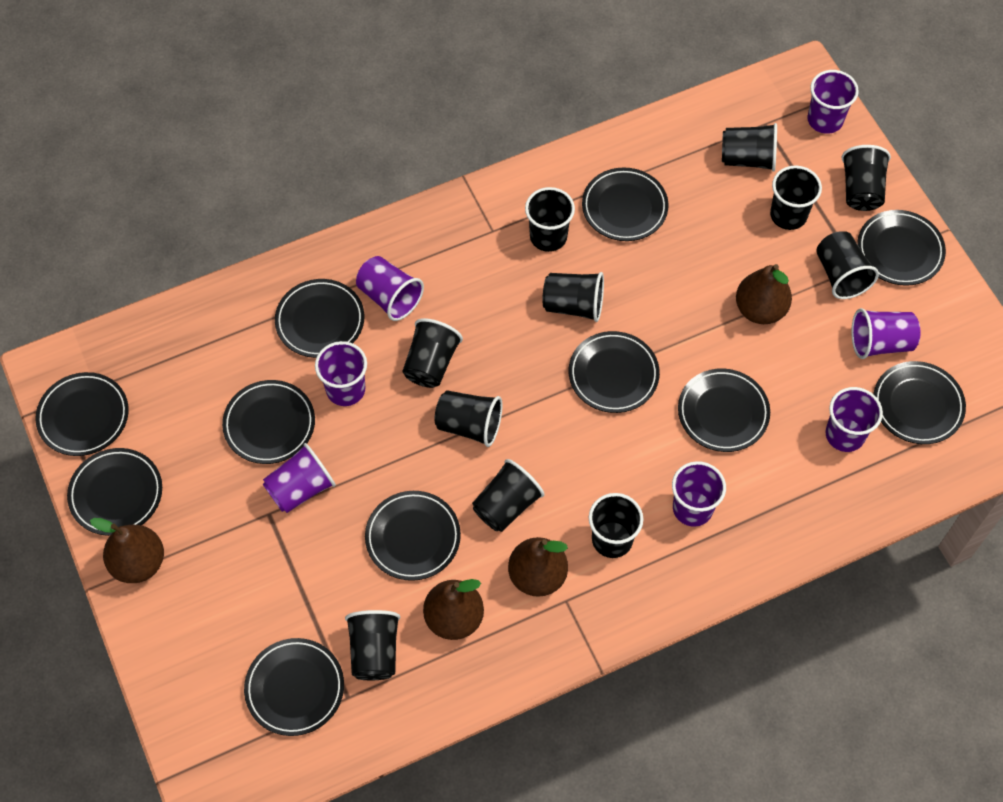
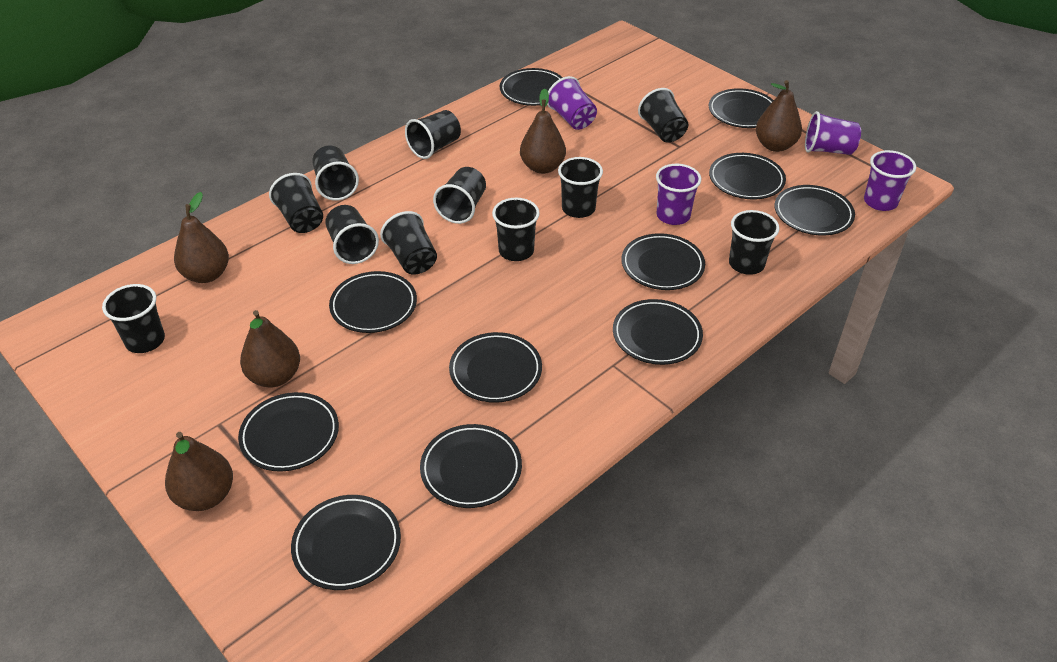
brown pear: 4 -> 5
purple cup: 7 -> 4

